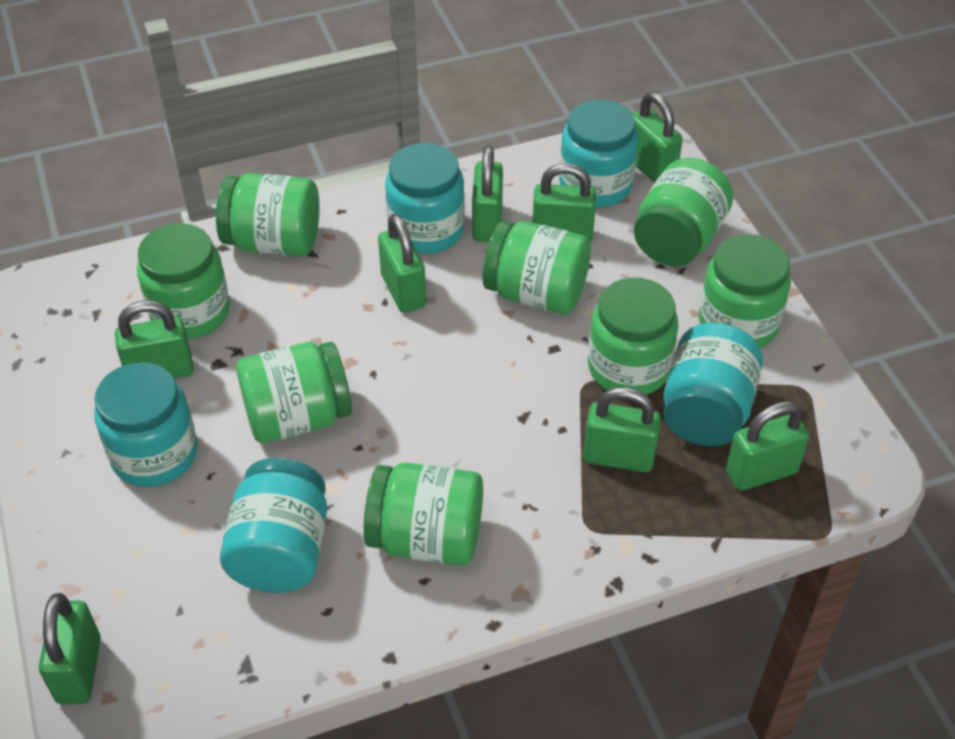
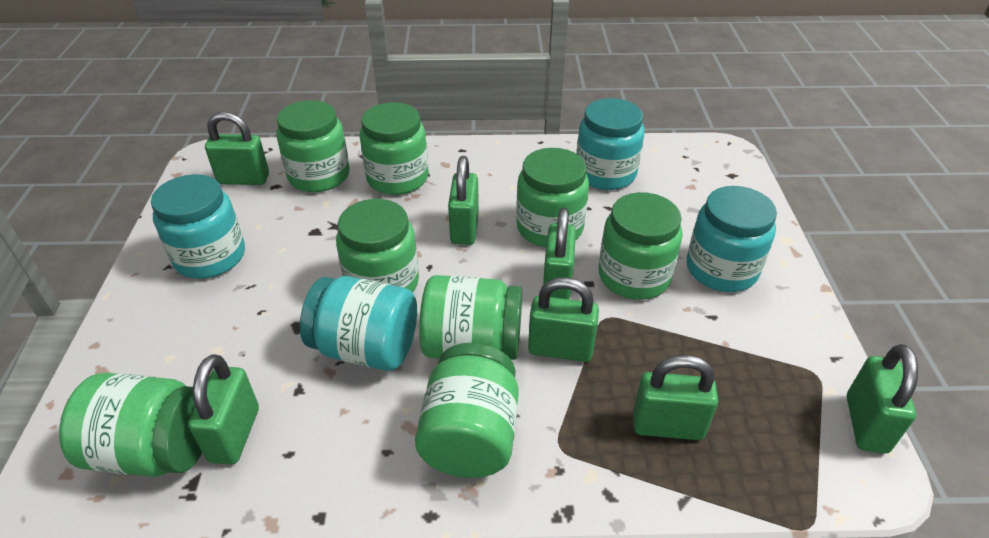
green padlock: 8 -> 7
turquoise jar: 5 -> 4

